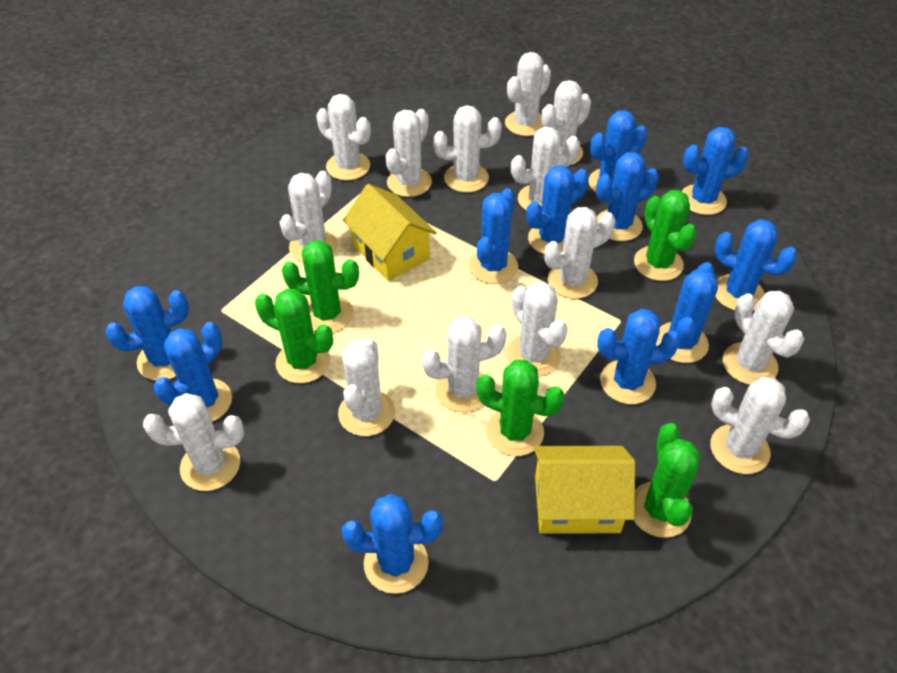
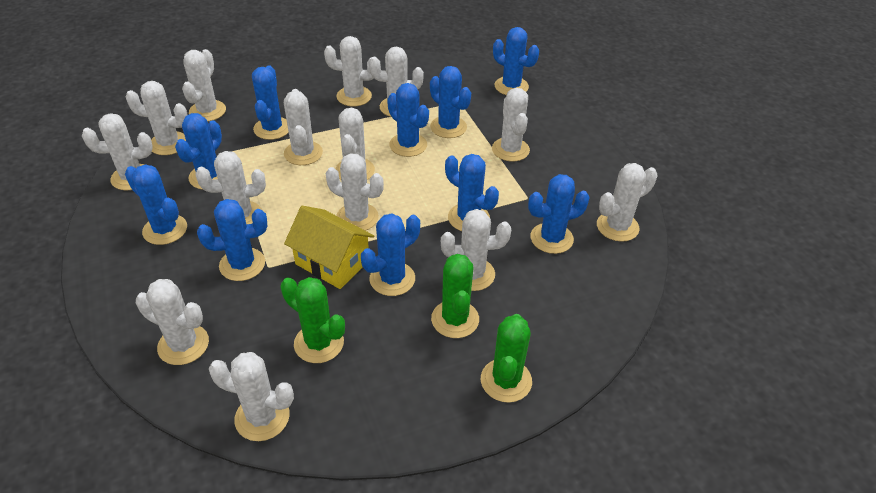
blue cactus: 11 -> 10
green cactus: 5 -> 3
yellow house: 2 -> 1

